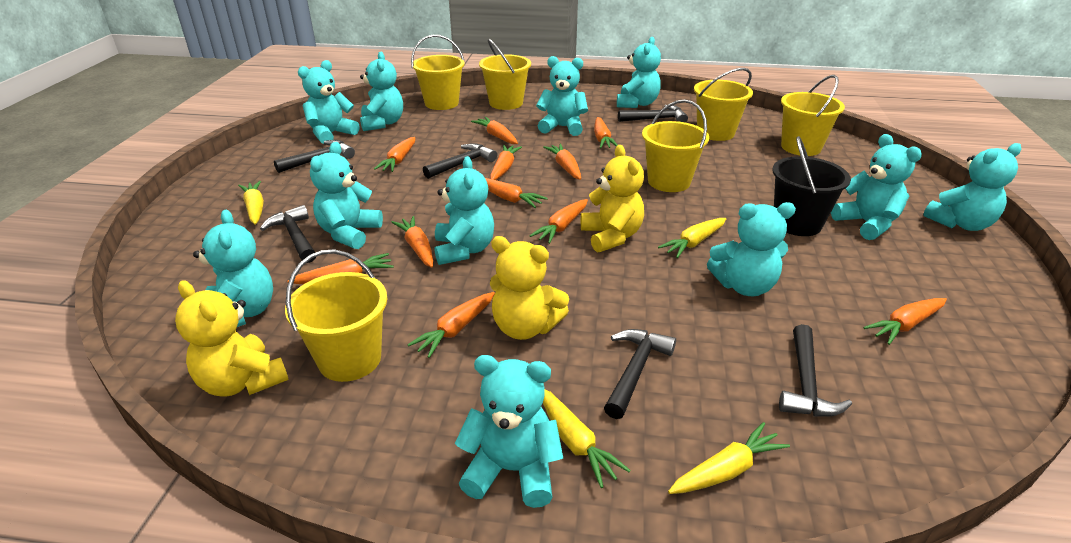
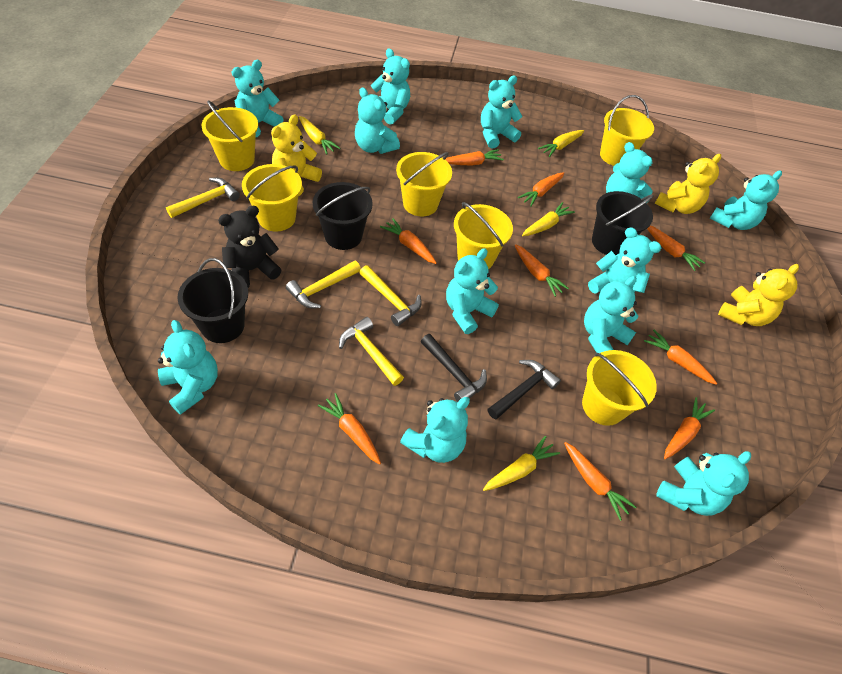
black bucket: 1 -> 3
black hammer: 6 -> 2
black teddy bear: 0 -> 1
orange carrot: 11 -> 9
turquoise teddy bear: 11 -> 12
yellow hammer: 0 -> 4

